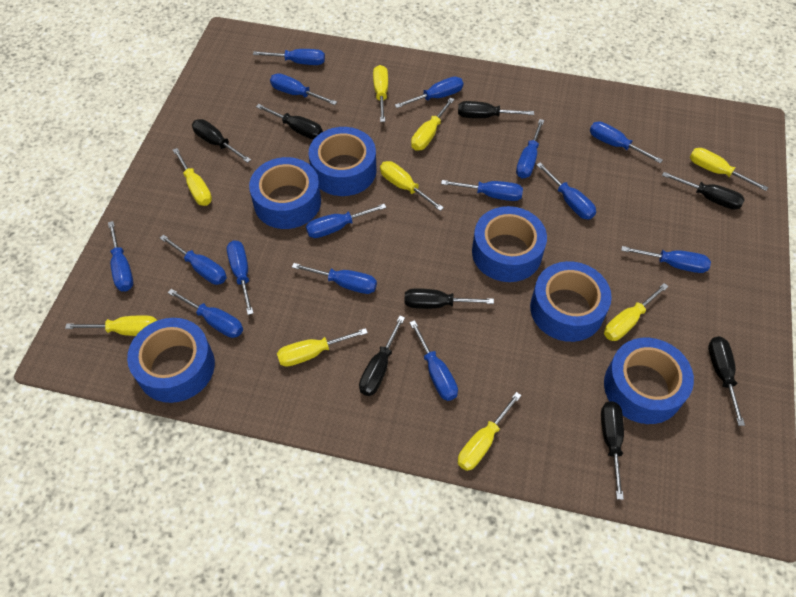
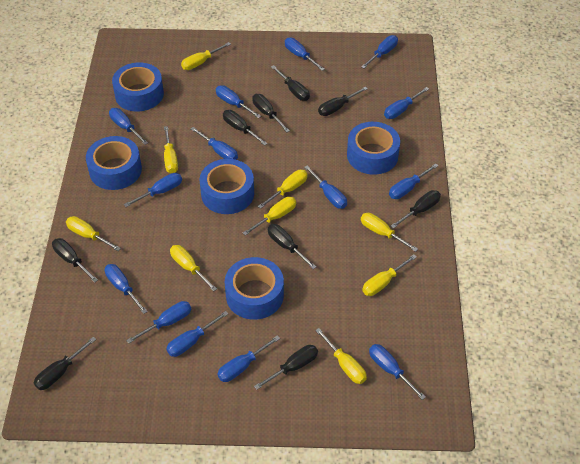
black screwdriver: 8 -> 9
blue screwdriver: 15 -> 14
blue tape: 6 -> 5

